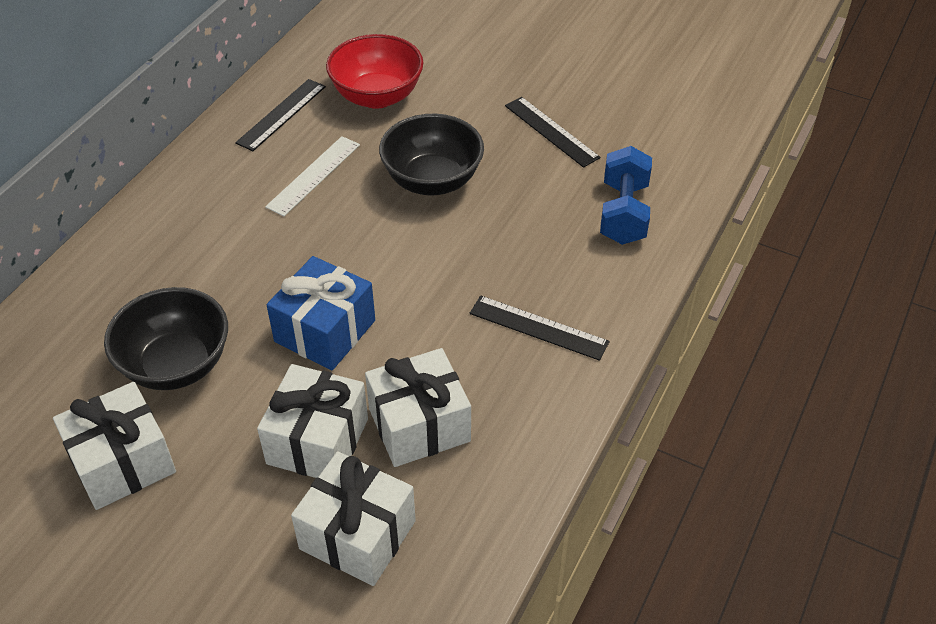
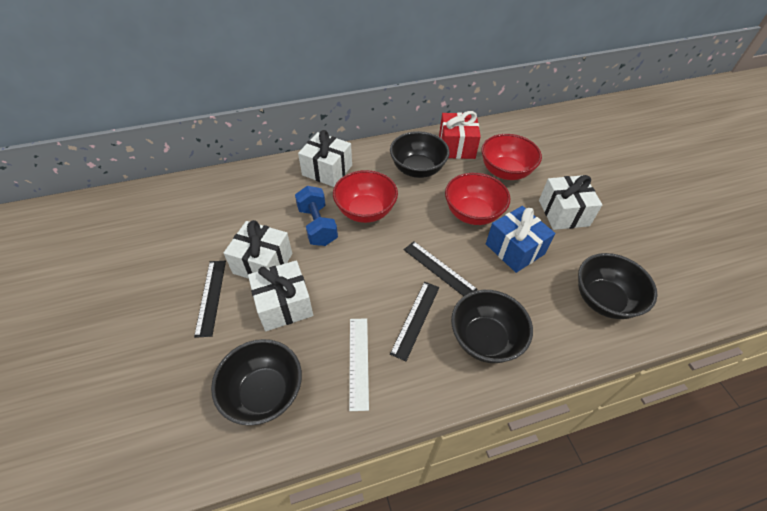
black bowl: 2 -> 4
red bowl: 1 -> 3
red gift: 0 -> 1

